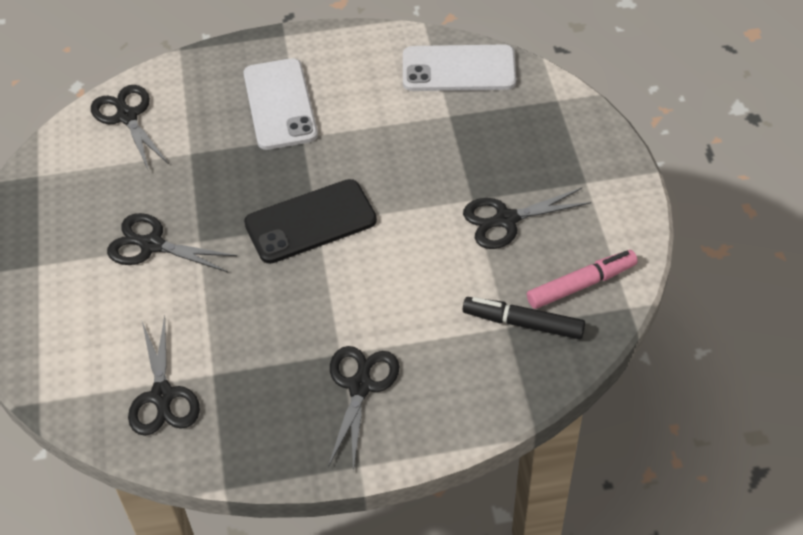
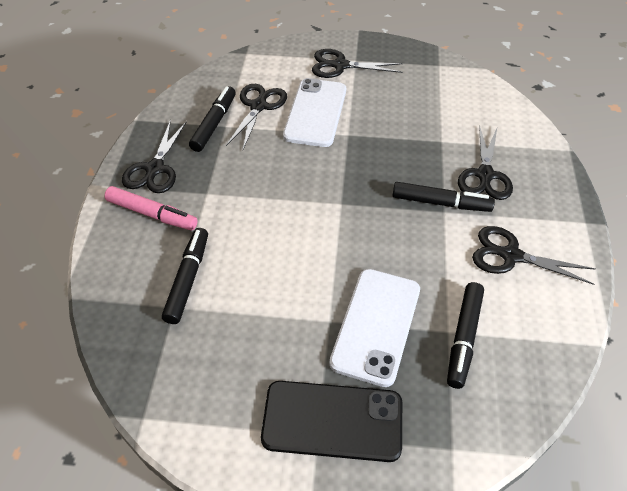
black marker: 1 -> 4

